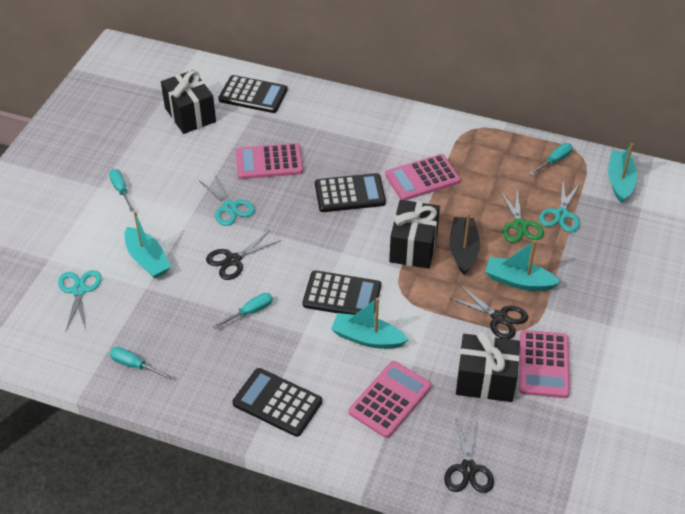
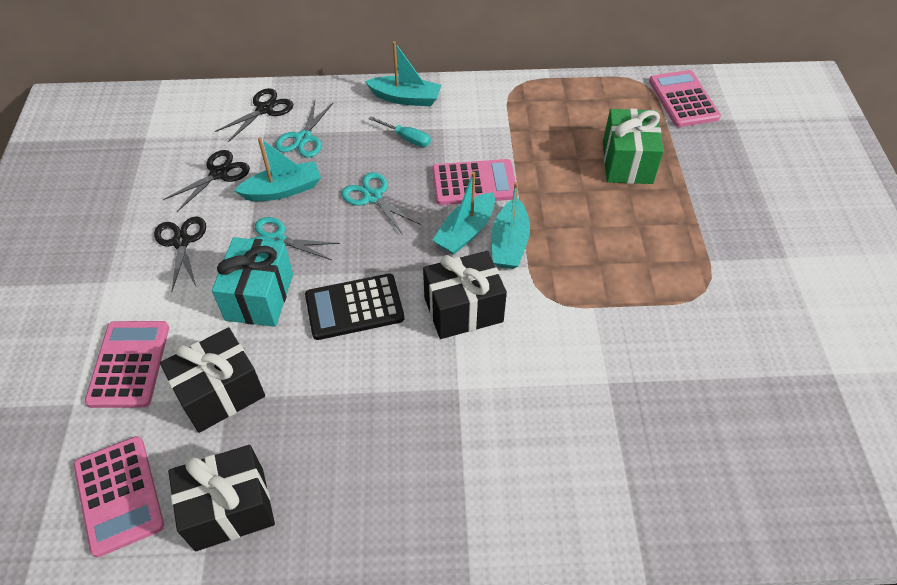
black boat: 1 -> 0
black calculator: 4 -> 1
green gift: 0 -> 1
green scissors: 1 -> 0
turquoise gift: 0 -> 1
turquoise screwdriver: 4 -> 1

